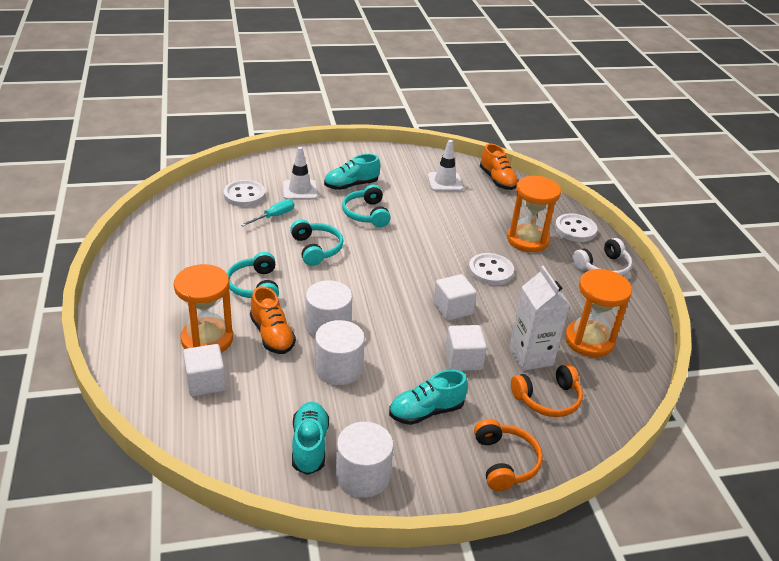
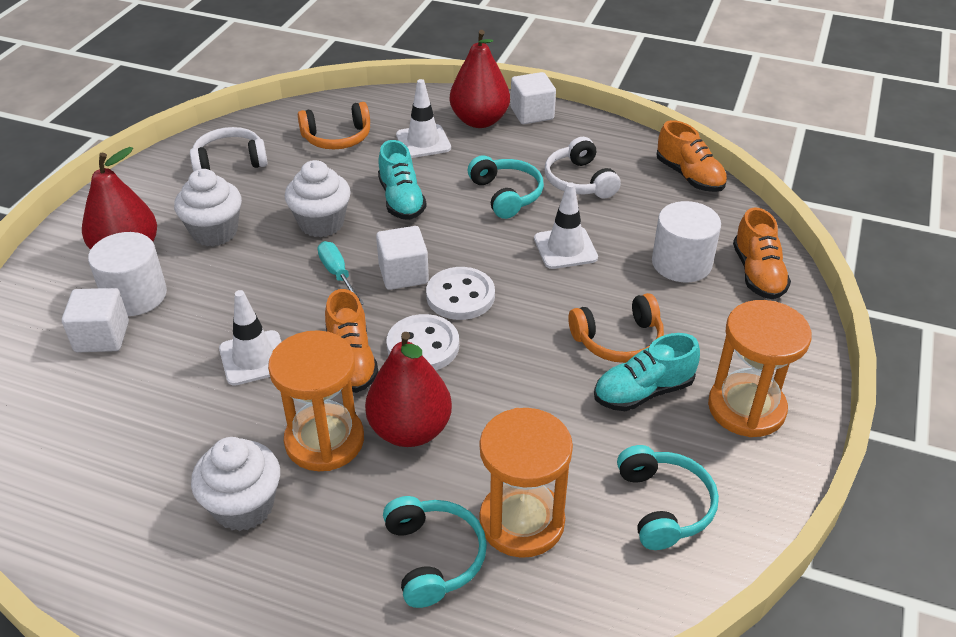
orange shoe: 2 -> 3
red pear: 0 -> 3
turquoise shoe: 3 -> 2
white button: 3 -> 2
white carton: 1 -> 0
white cupcake: 0 -> 3
white cylinder: 3 -> 2
white headphones: 1 -> 2
white traffic cone: 2 -> 3

